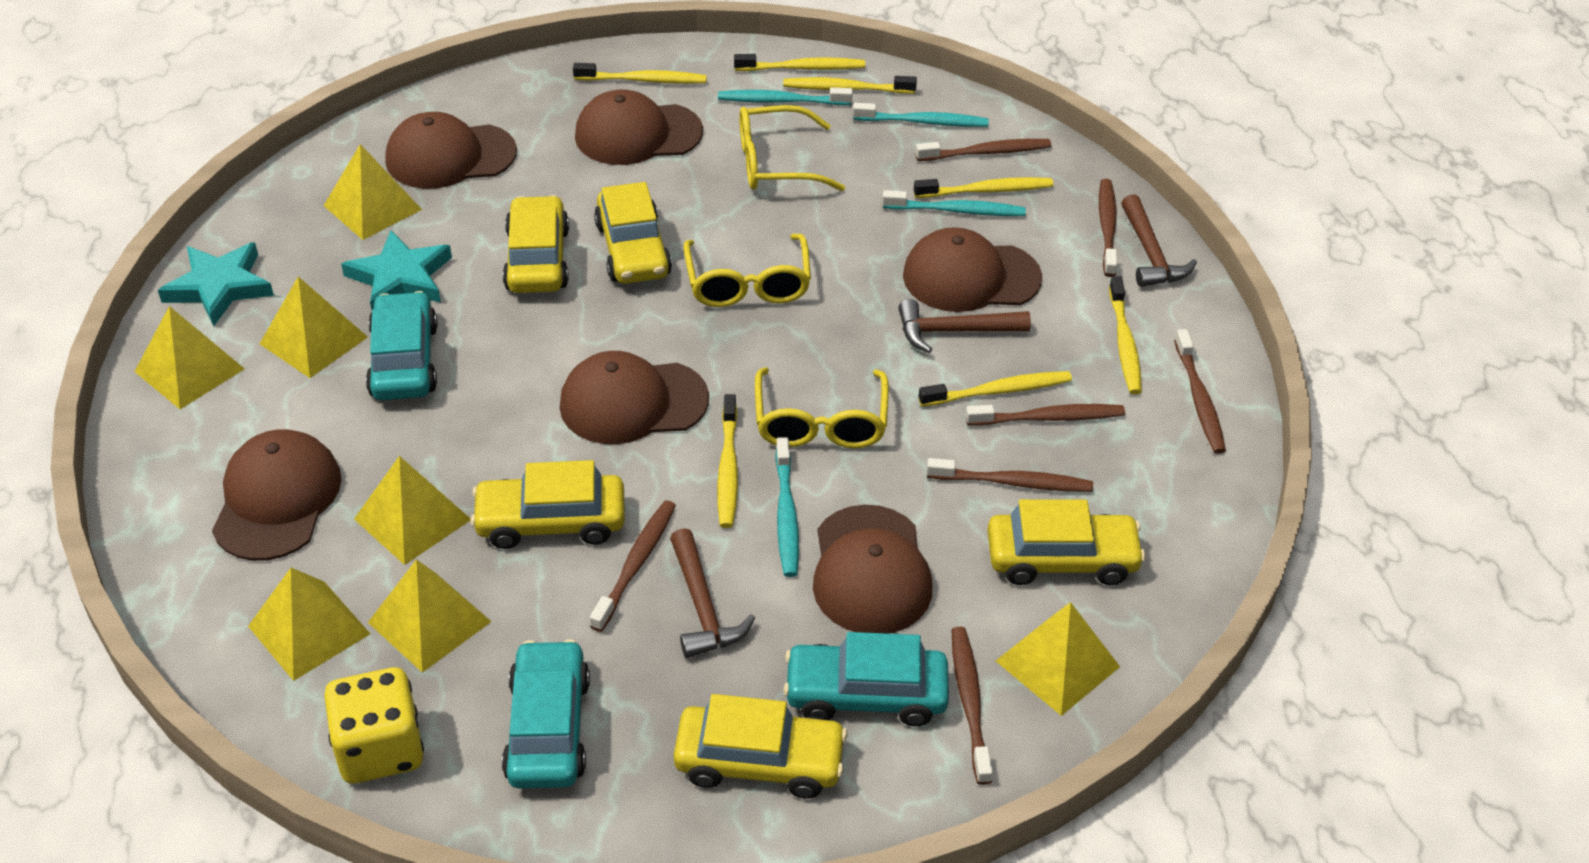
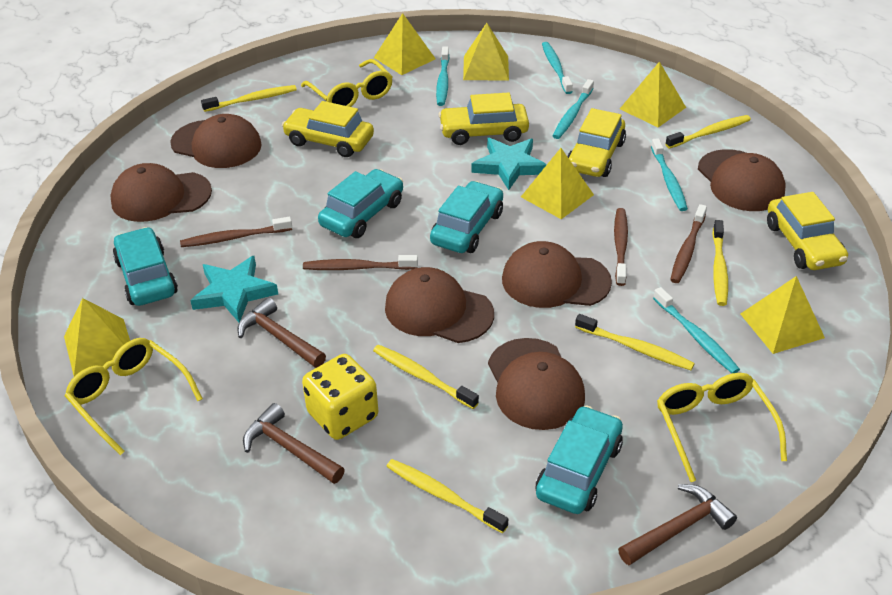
brown toothbrush: 7 -> 4
turquoise car: 3 -> 4
turquoise toothbrush: 4 -> 5
yellow car: 5 -> 4
yellow pyramid: 7 -> 6
yellow toothbrush: 7 -> 6

